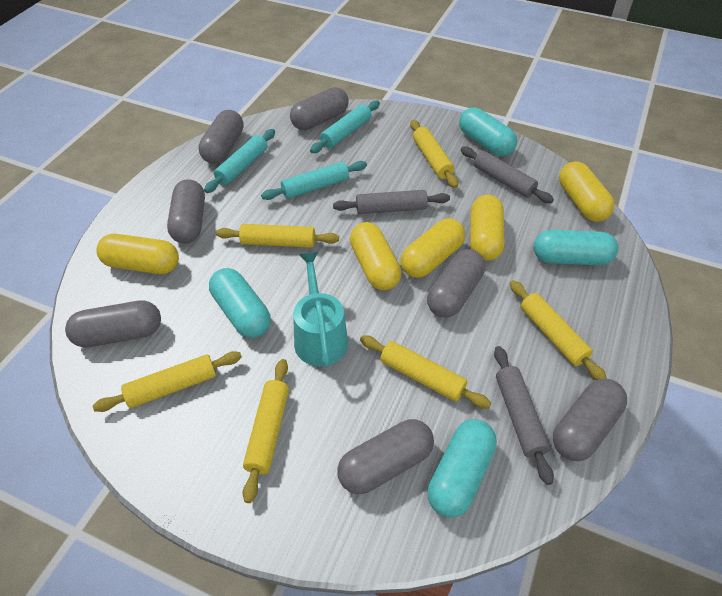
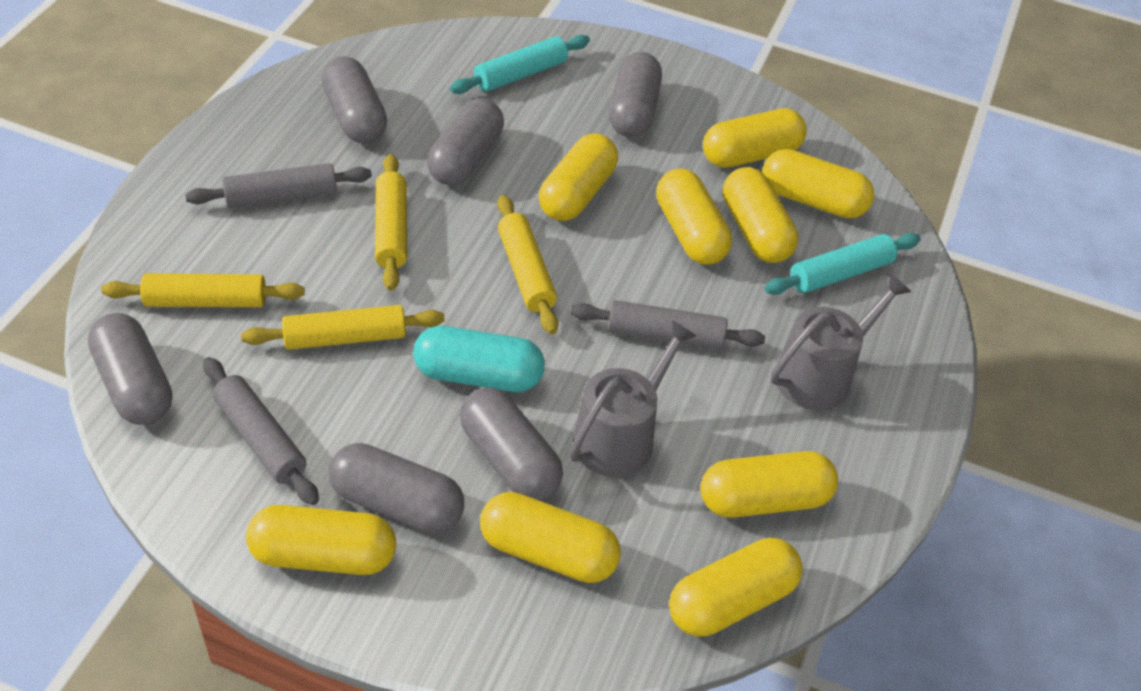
grey capsule: 7 -> 6
grey watering can: 0 -> 2
turquoise capsule: 4 -> 1
turquoise rolling pin: 3 -> 2
turquoise watering can: 1 -> 0
yellow capsule: 5 -> 9
yellow rolling pin: 6 -> 4

